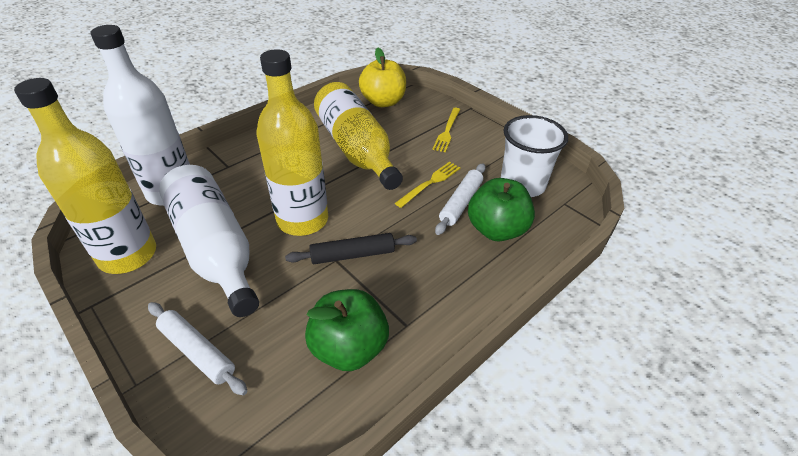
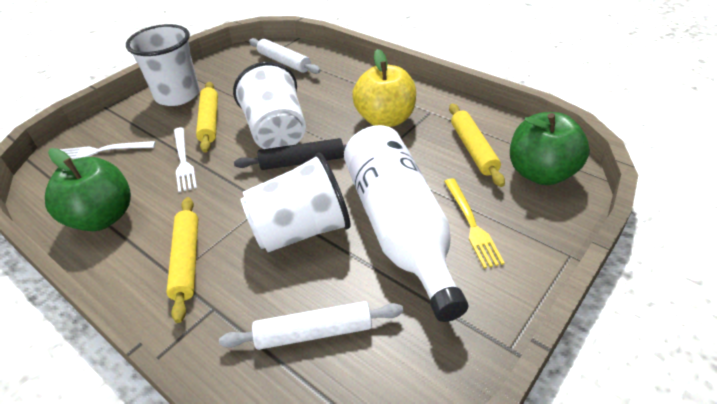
white bottle: 2 -> 1
white cup: 1 -> 3
white fork: 0 -> 2
yellow bottle: 3 -> 0
yellow fork: 2 -> 1
yellow rolling pin: 0 -> 3

